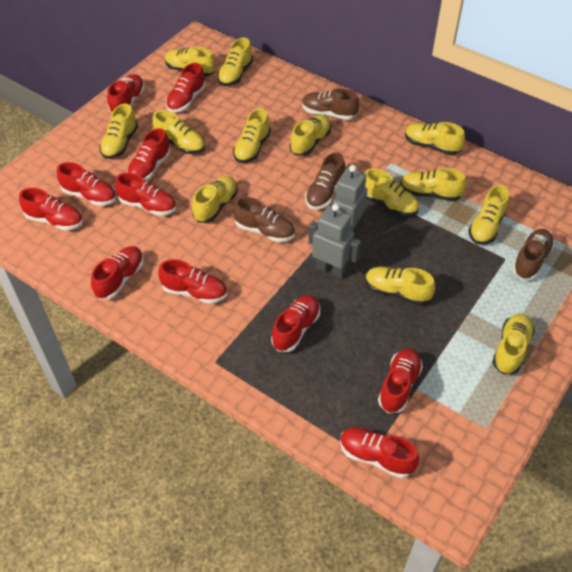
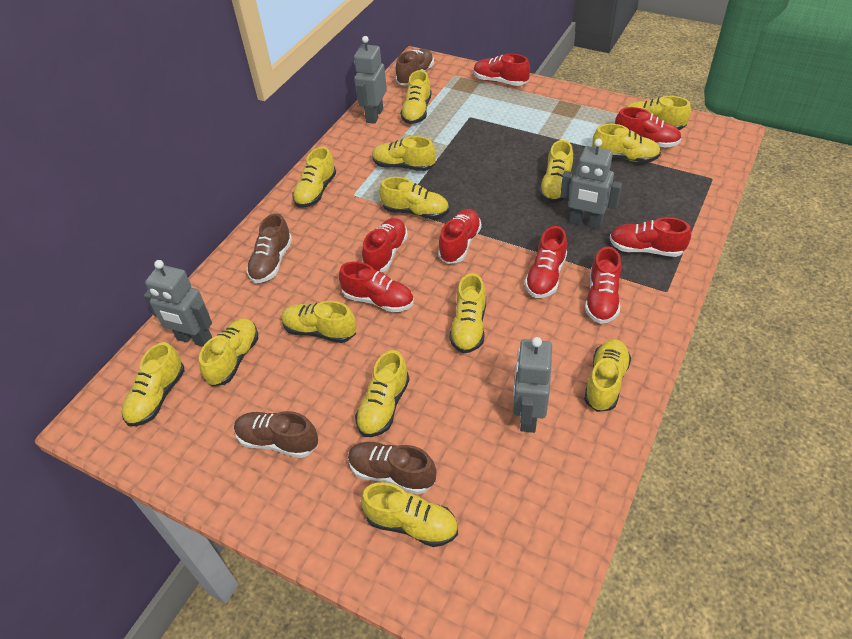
grey robot: 2 -> 4
red shoe: 11 -> 8
yellow shoe: 13 -> 14

